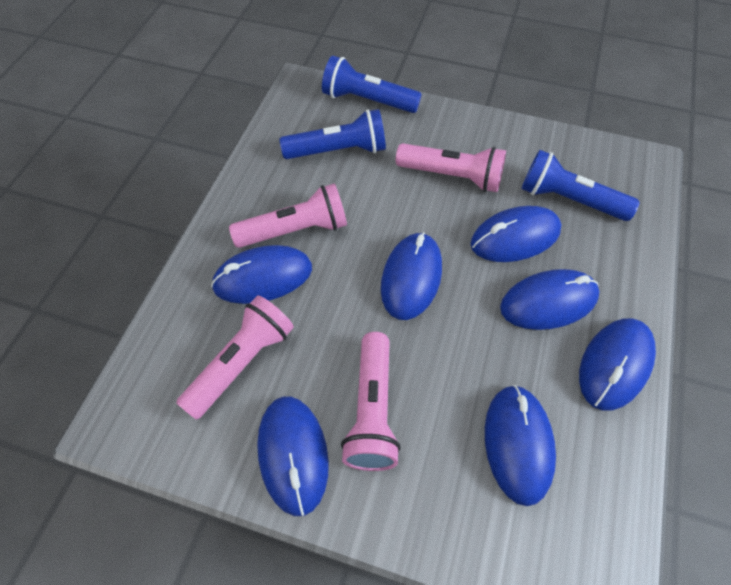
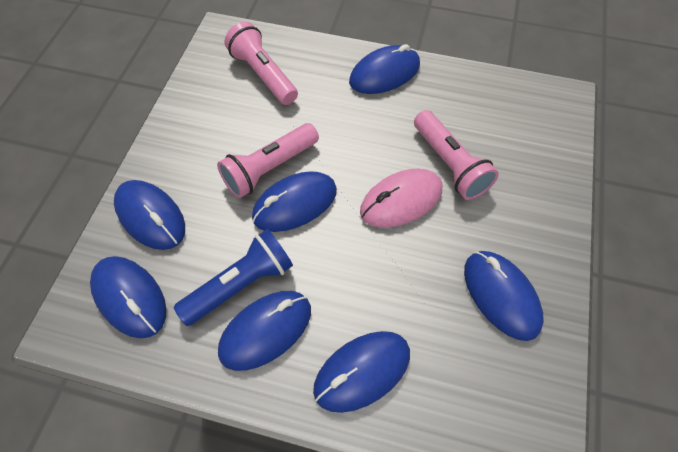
blue flashlight: 3 -> 1
pink flashlight: 4 -> 3
pink mouse: 0 -> 1

